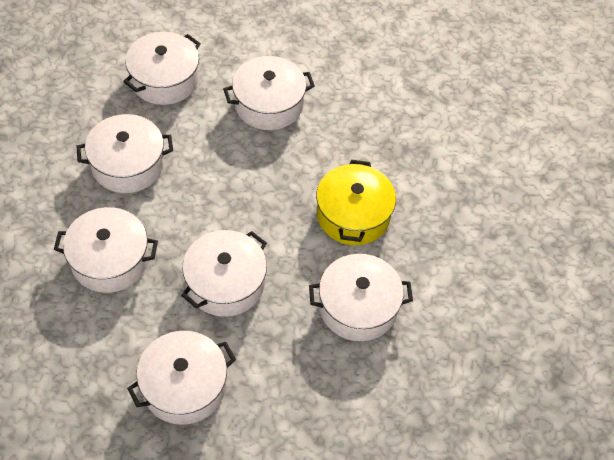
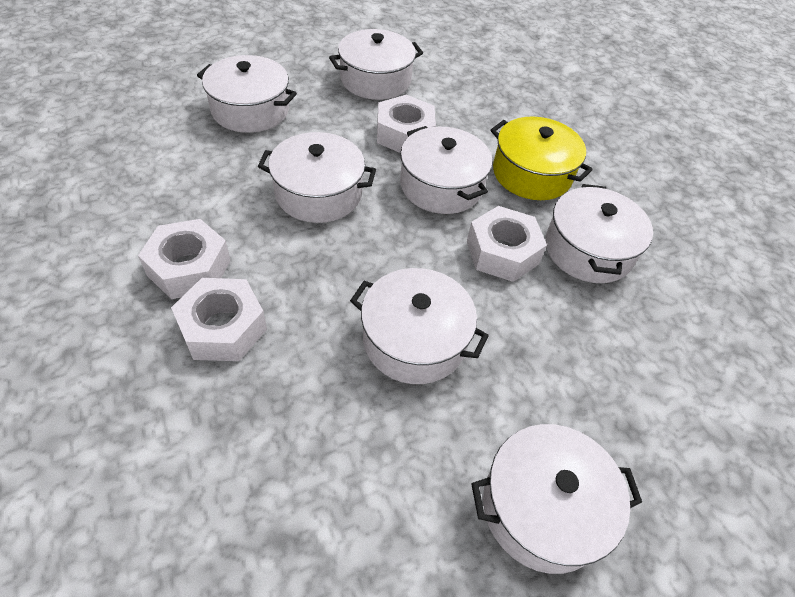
white nut: 0 -> 4

